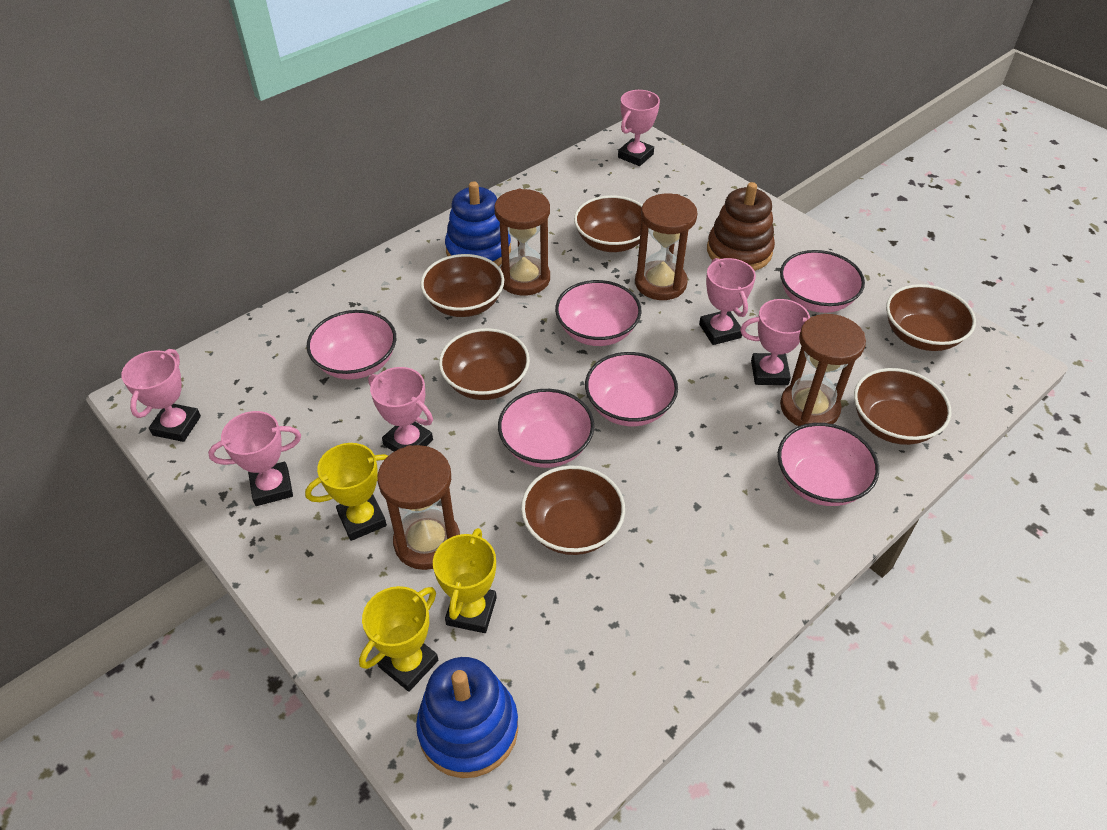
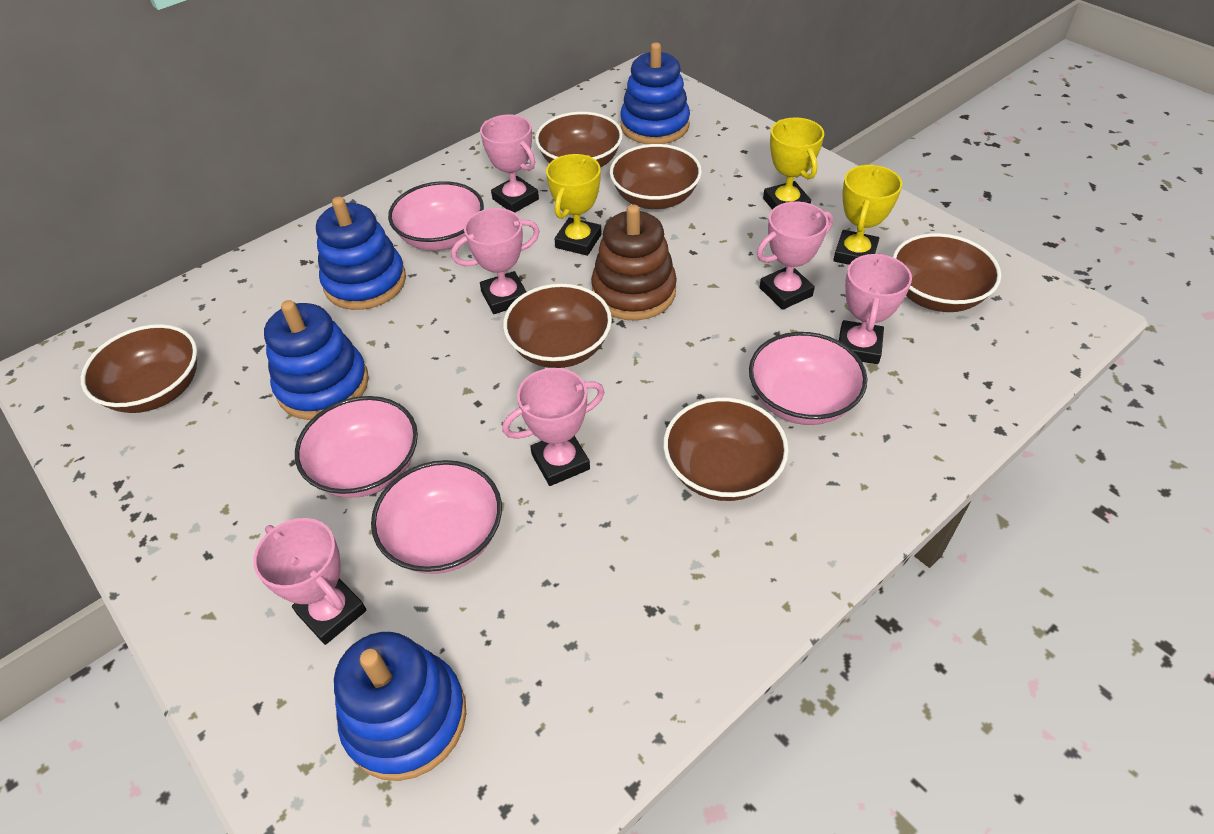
blue stacking toy: 2 -> 4
brown hourglass: 4 -> 0
pink bowl: 6 -> 4

